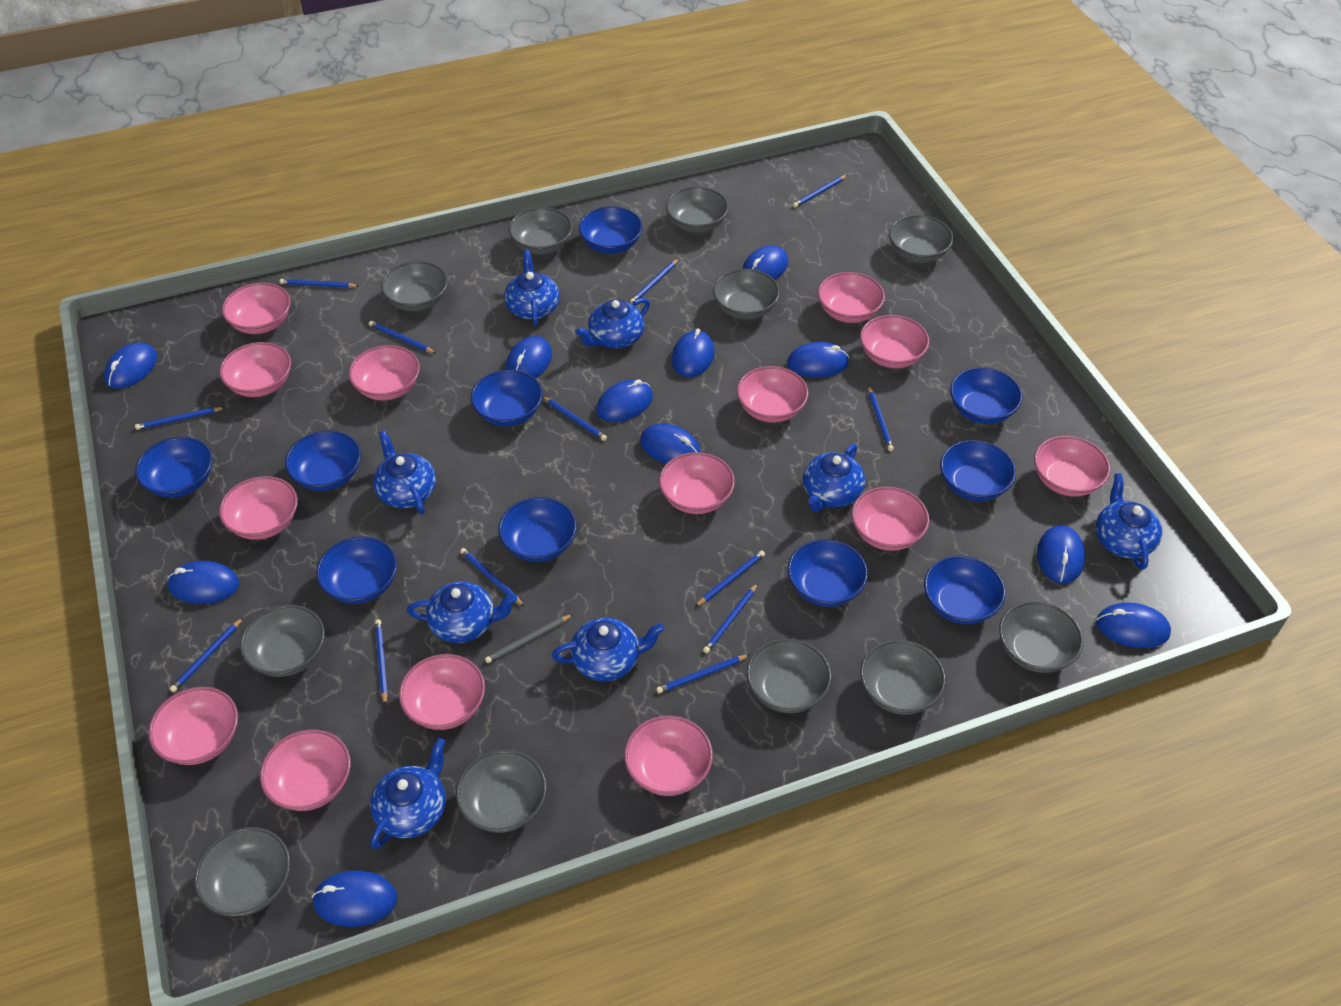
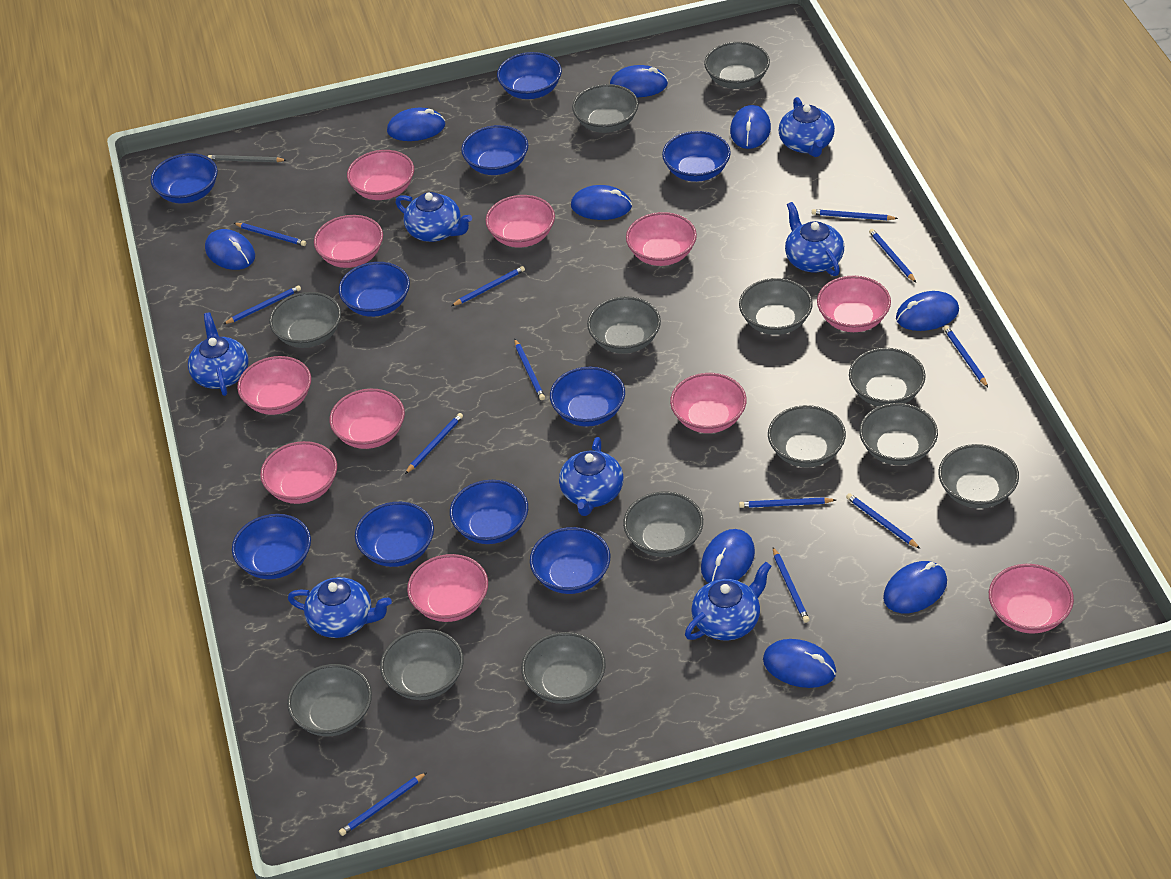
blue mouse: 11 -> 9
blue pencil: 13 -> 12
blue teapot: 8 -> 7
grey bowl: 11 -> 13
pink bowl: 14 -> 11

